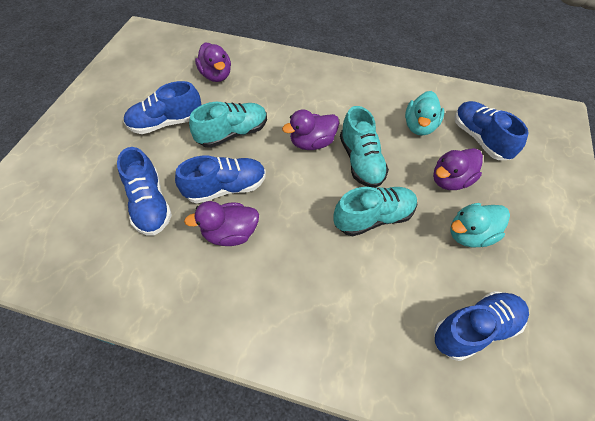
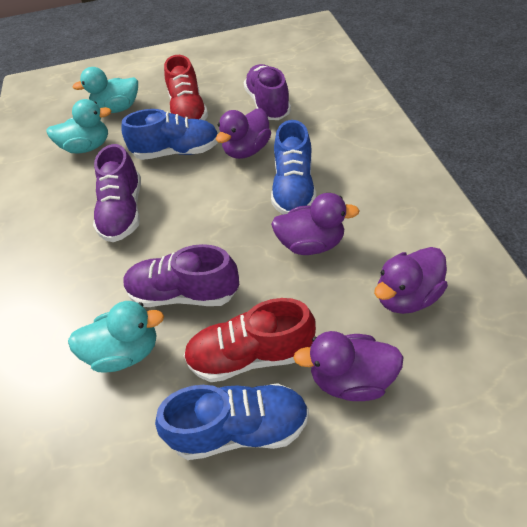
blue shoe: 5 -> 3
purple shoe: 0 -> 3
red shoe: 0 -> 2
turquoise duck: 2 -> 3
turquoise shoe: 3 -> 0

